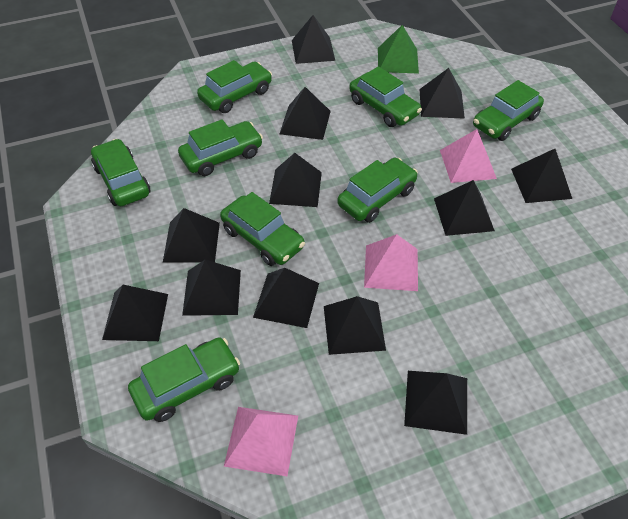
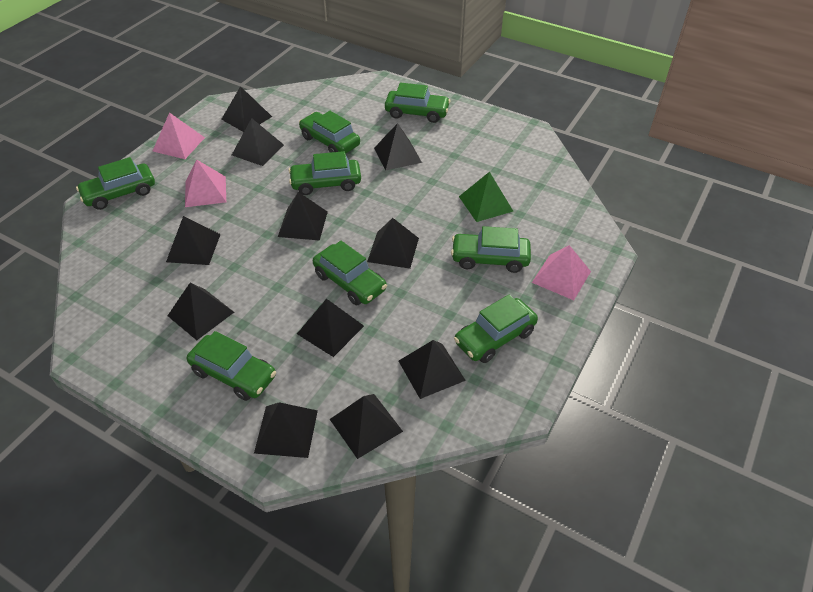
black pyramid: 12 -> 11

